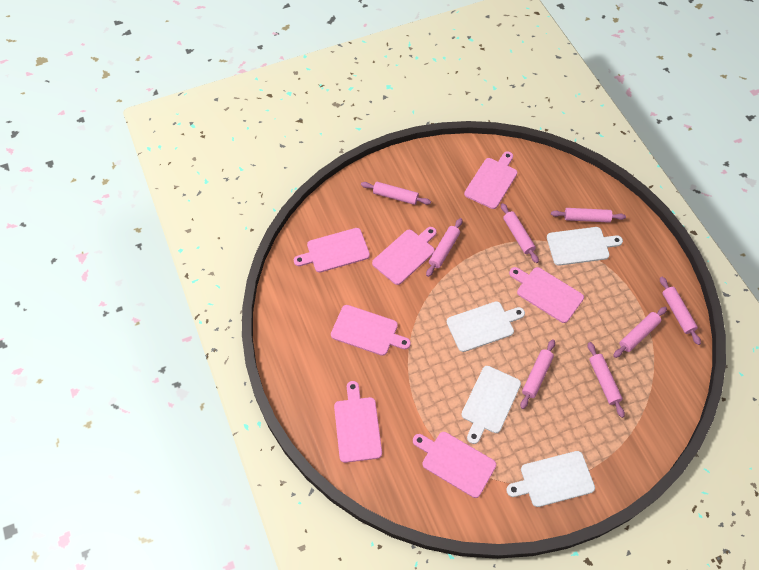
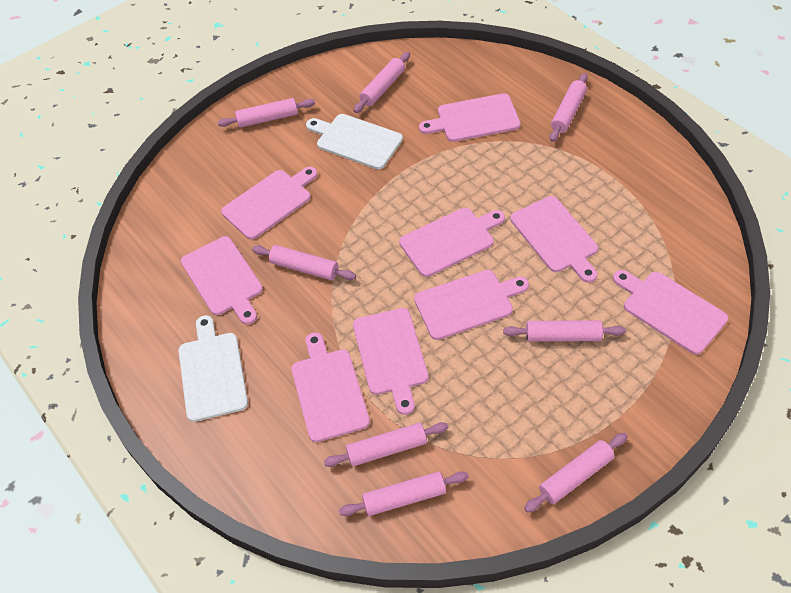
pink cutting board: 7 -> 9
white cutting board: 4 -> 2

